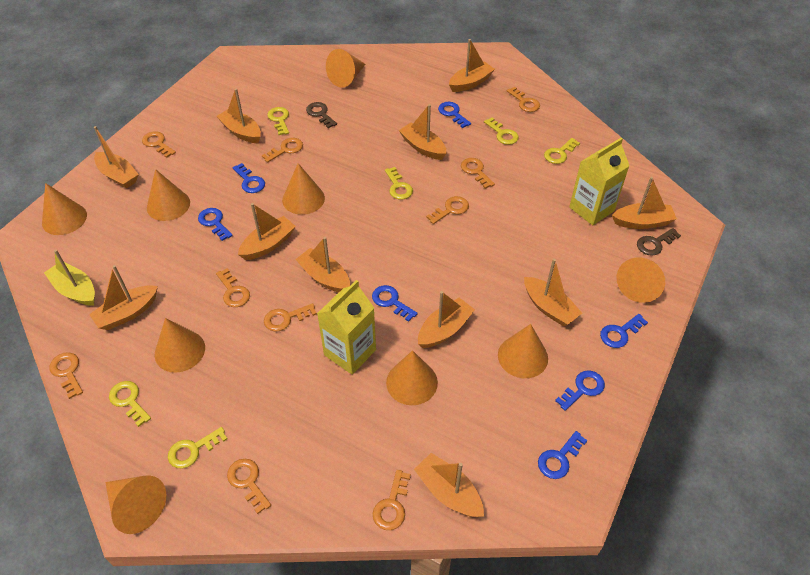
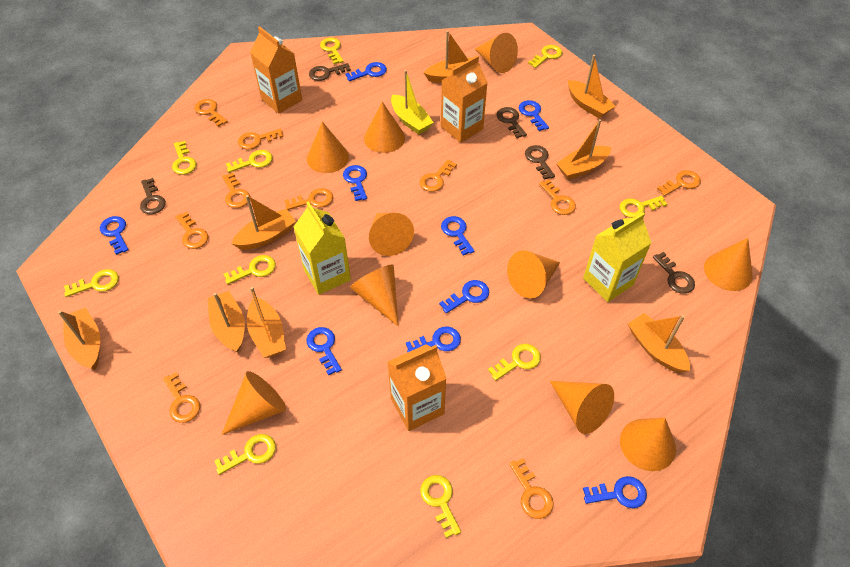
blue key: 7 -> 9
brown key: 2 -> 5
orange boat: 11 -> 8
orange carton: 0 -> 3
orange cone: 9 -> 10
yellow key: 6 -> 10

